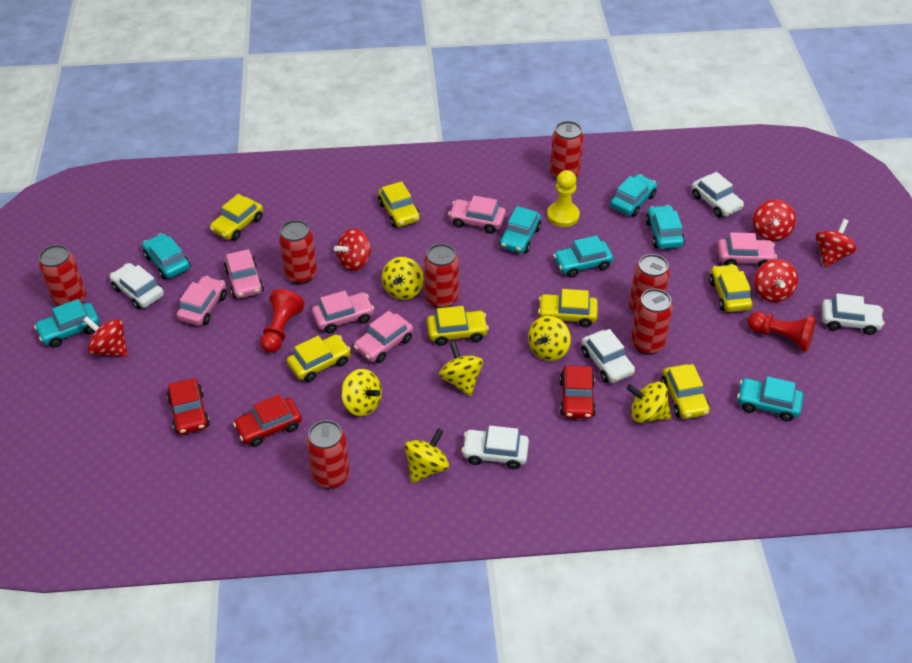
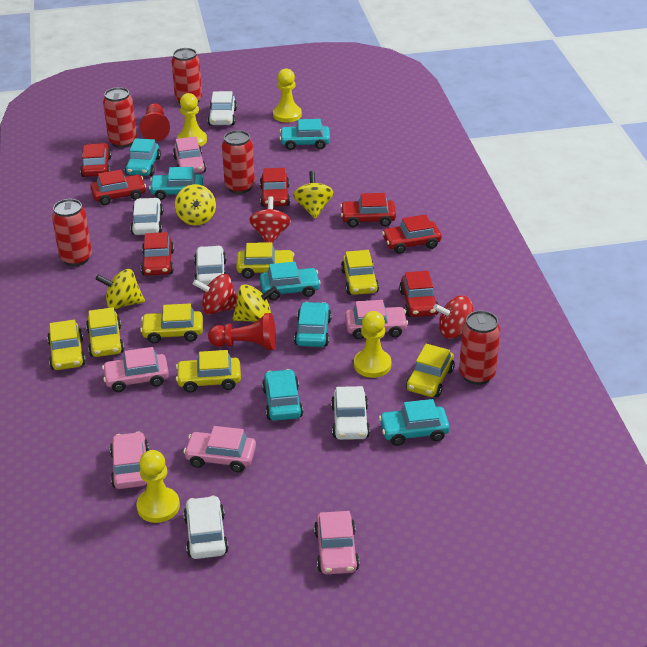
red can: 7 -> 5
red car: 3 -> 7
red spinning top: 5 -> 3
yellow pawn: 1 -> 4
yellow spinning top: 6 -> 4

